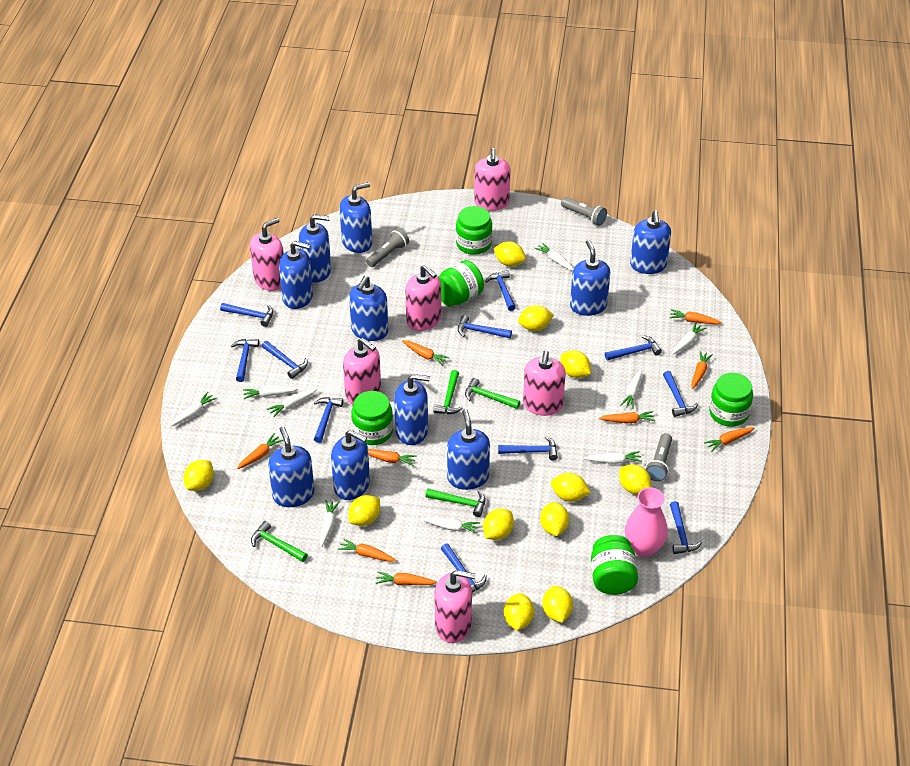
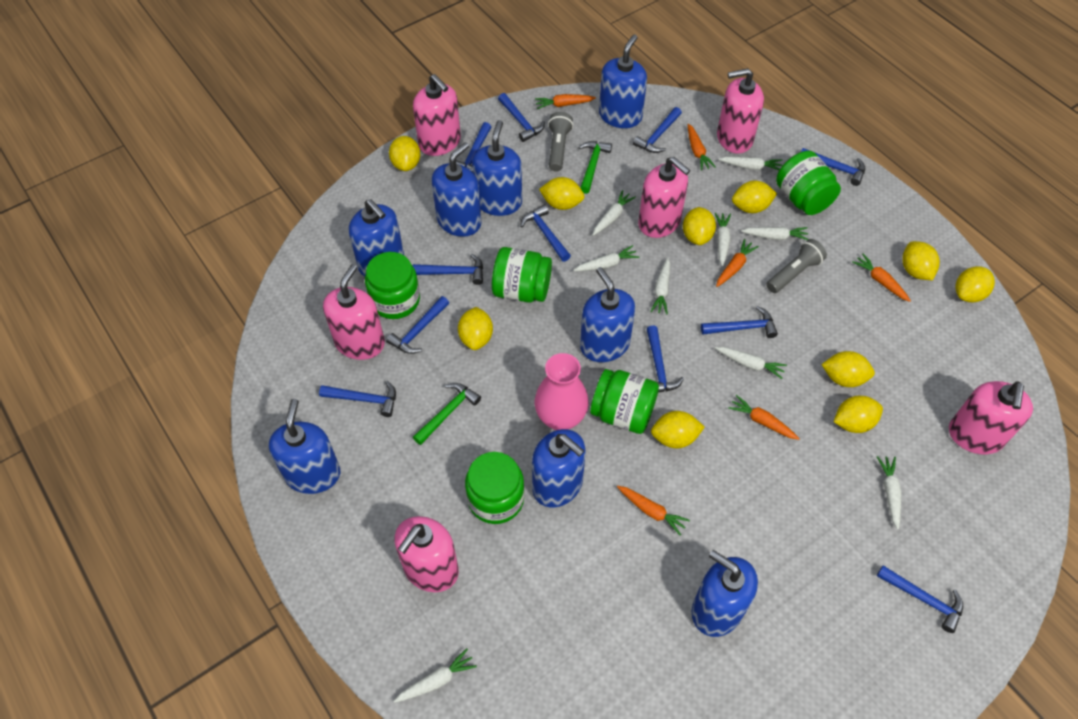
blue soap dispenser: 10 -> 8
green hammer: 4 -> 2
grey flashlight: 3 -> 2
orange carrot: 9 -> 6
yellow lemon: 11 -> 10

